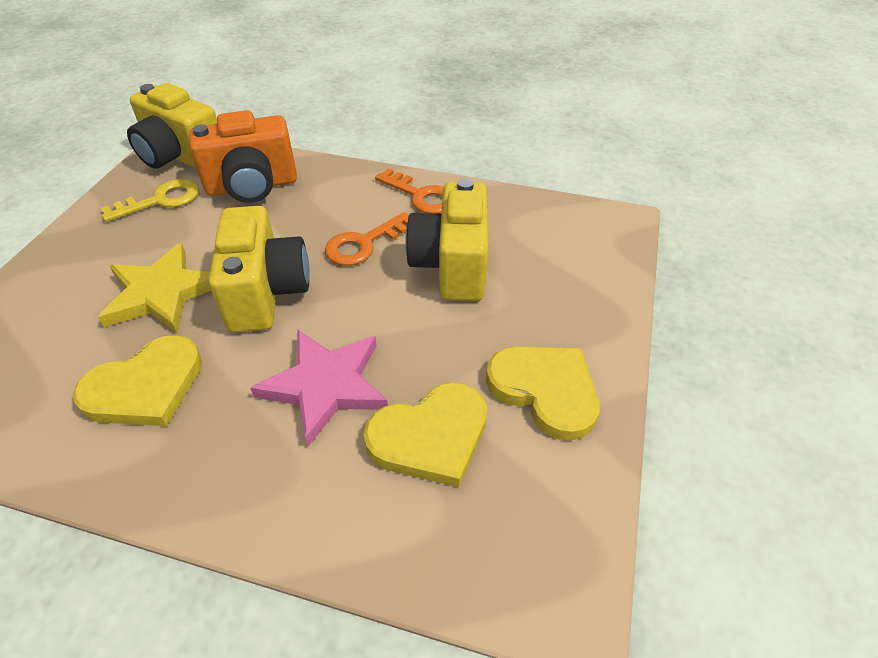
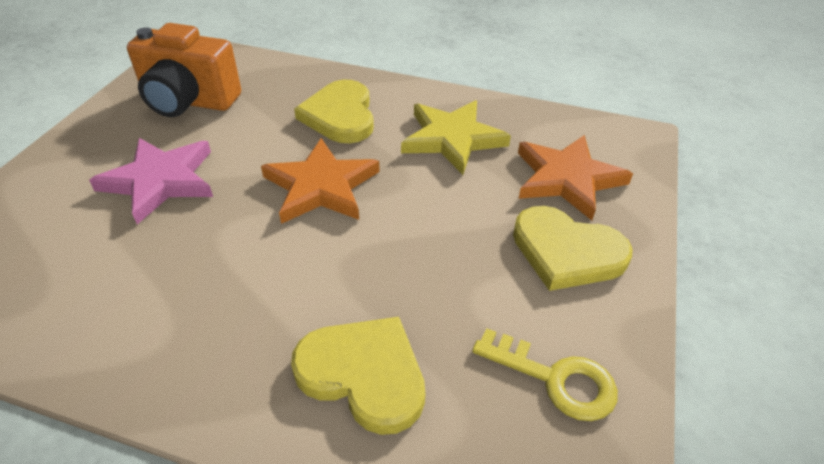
orange key: 2 -> 0
orange star: 0 -> 2
yellow camera: 3 -> 0

